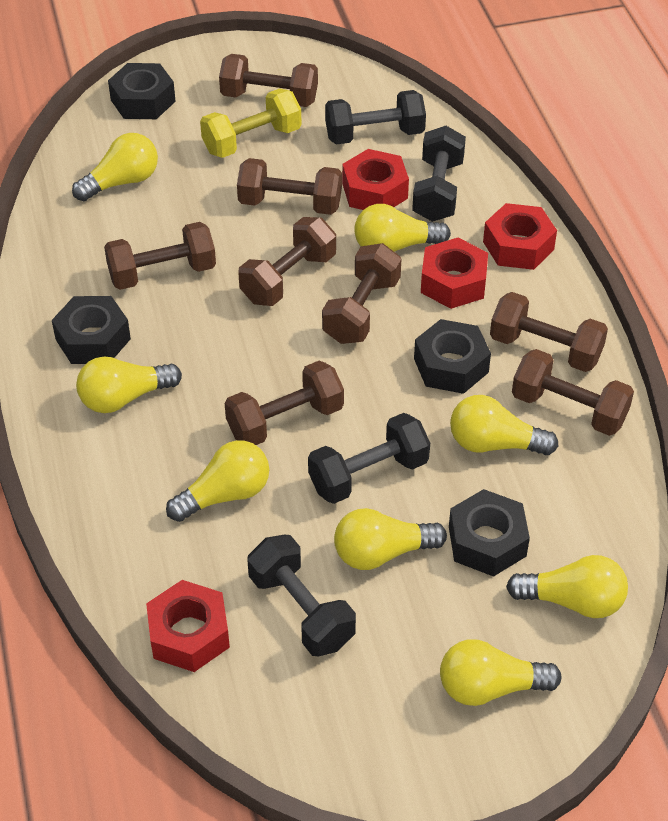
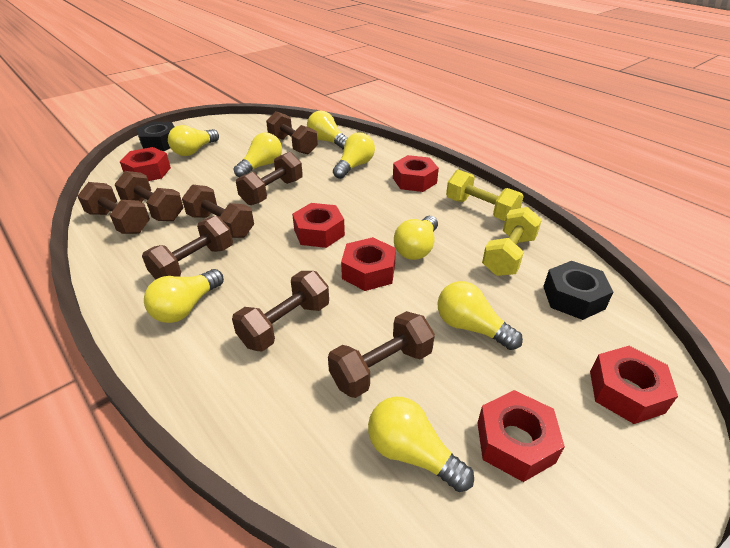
black dumbbell: 4 -> 0
black nut: 4 -> 2
red nut: 4 -> 6
yellow dumbbell: 1 -> 2

